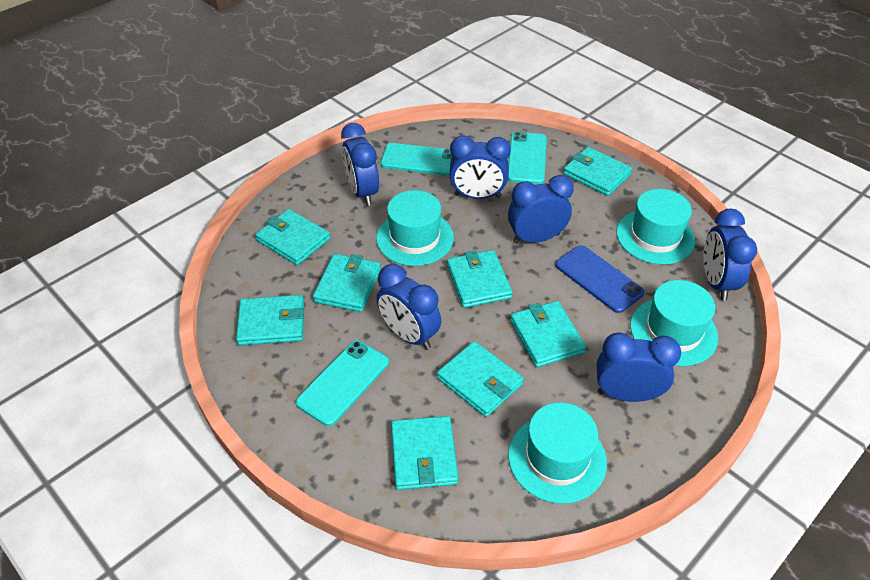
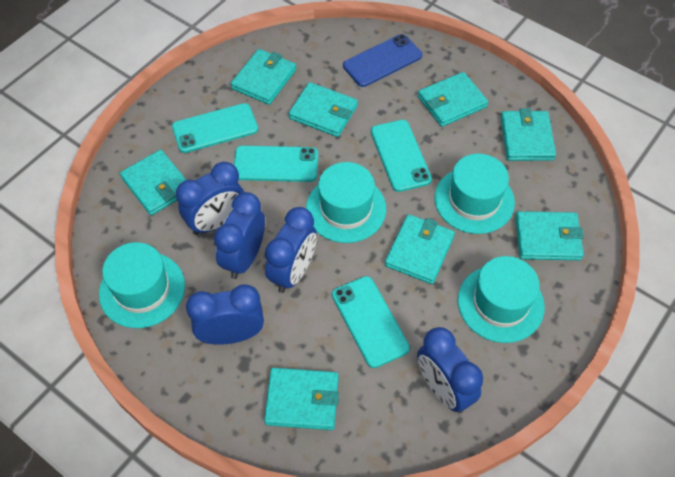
blue clock: 6 -> 5
turquoise phone: 3 -> 4

